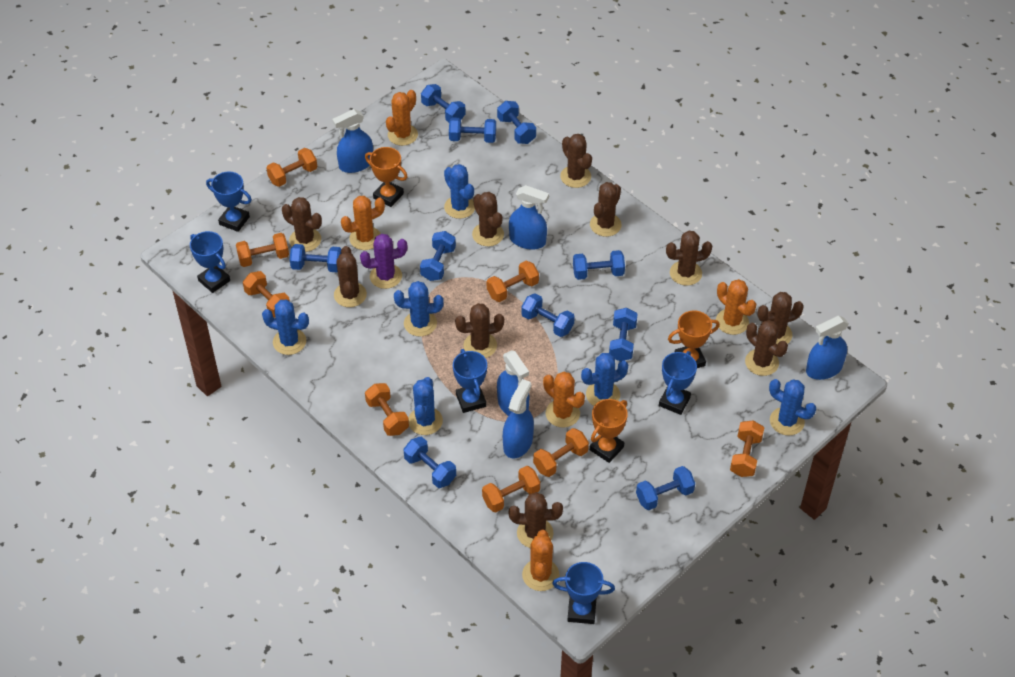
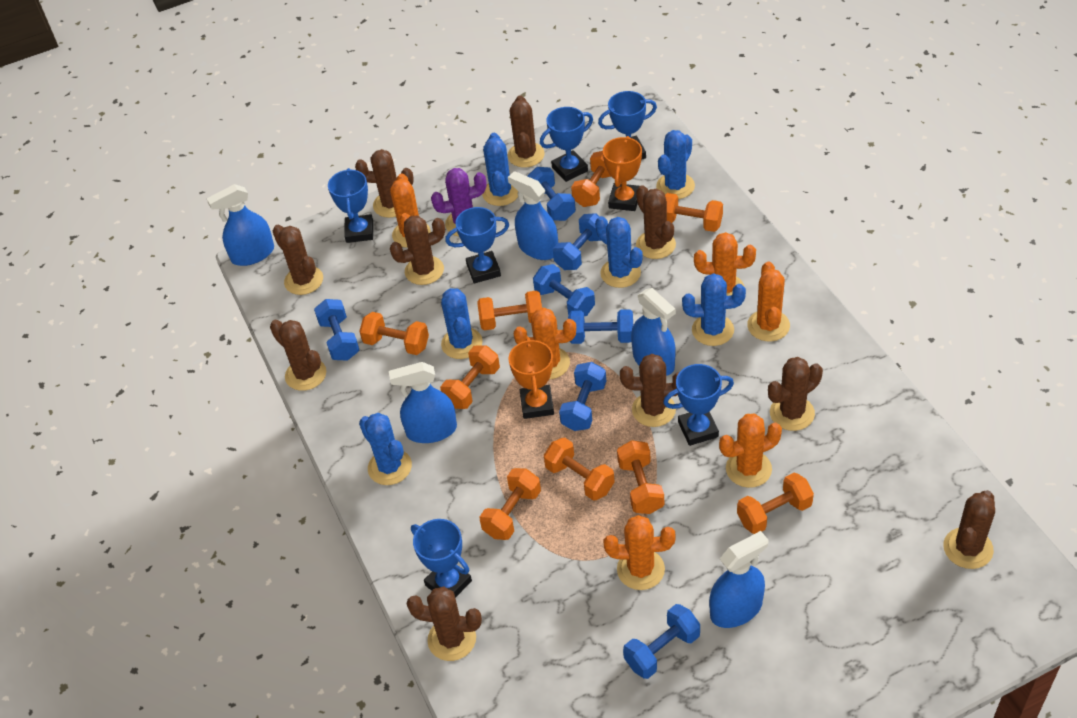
blue dumbbell: 10 -> 7
blue trophy: 5 -> 6
orange cactus: 5 -> 6
orange dumbbell: 8 -> 9
orange trophy: 3 -> 2

